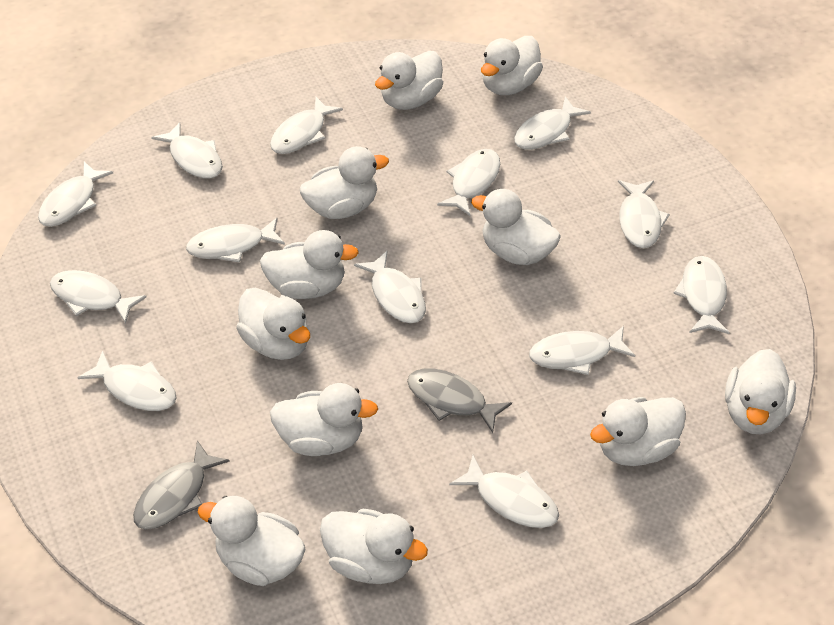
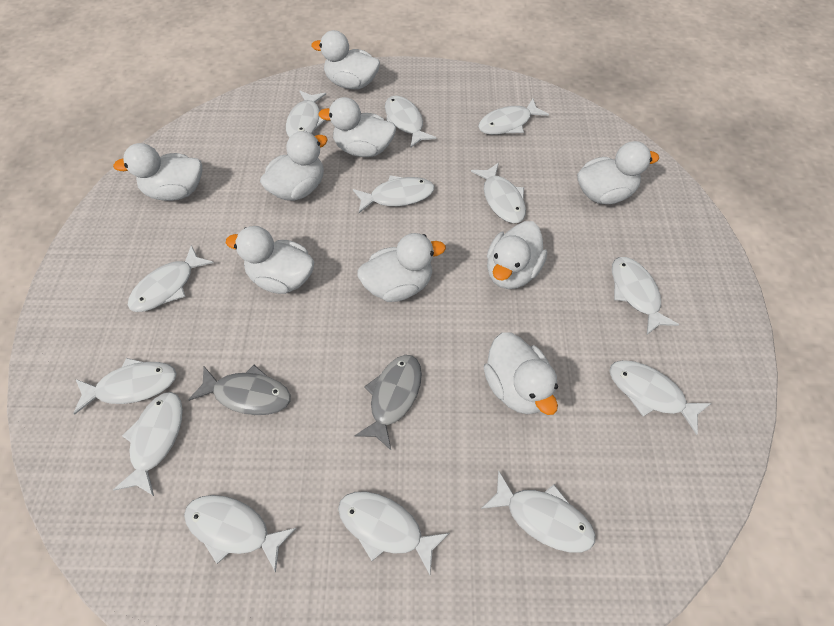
white duck: 11 -> 9

